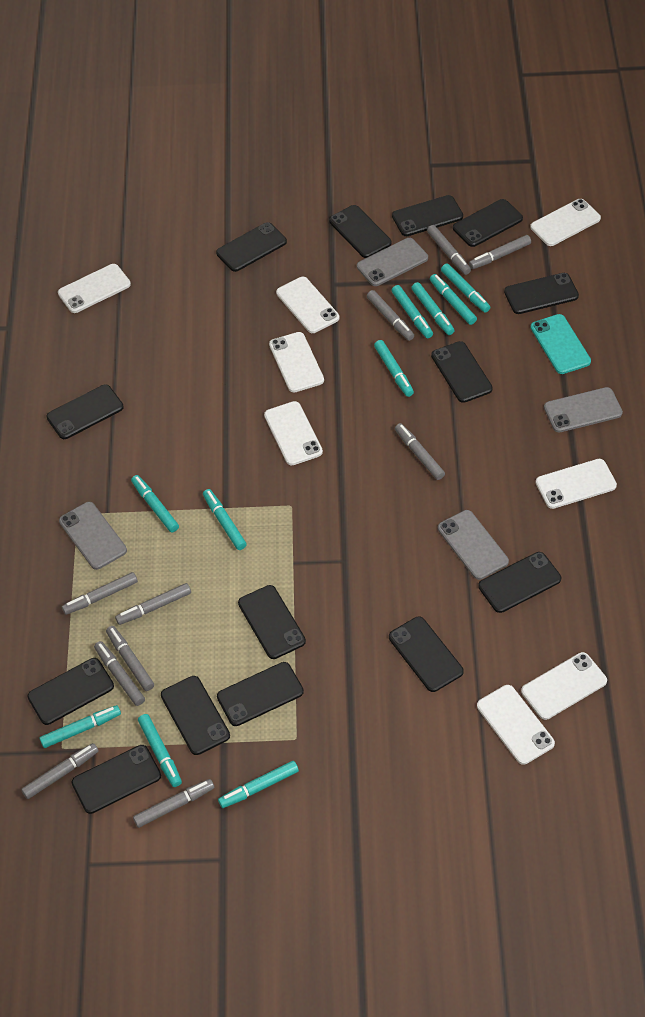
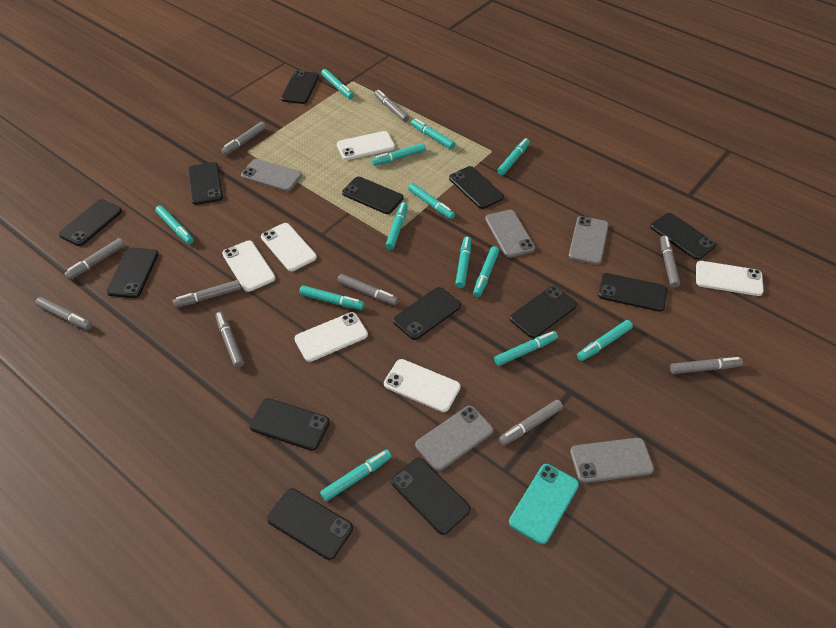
black phone: 14 -> 13
grey phone: 4 -> 5
turquoise marker: 10 -> 13
white phone: 8 -> 6

